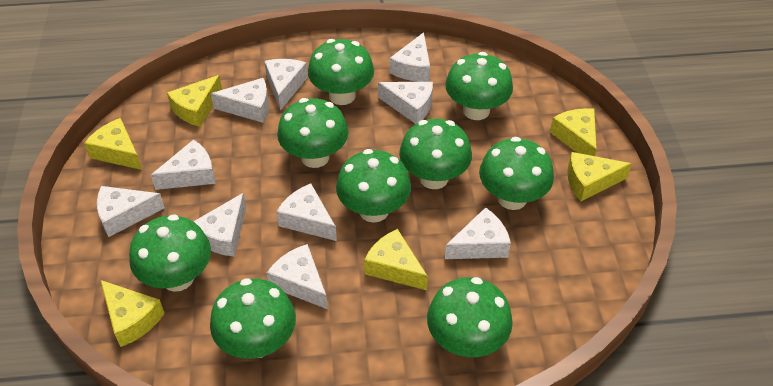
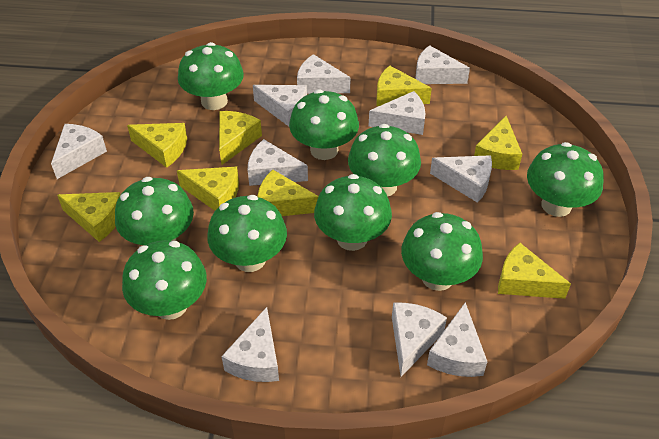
yellow cheese: 6 -> 8

